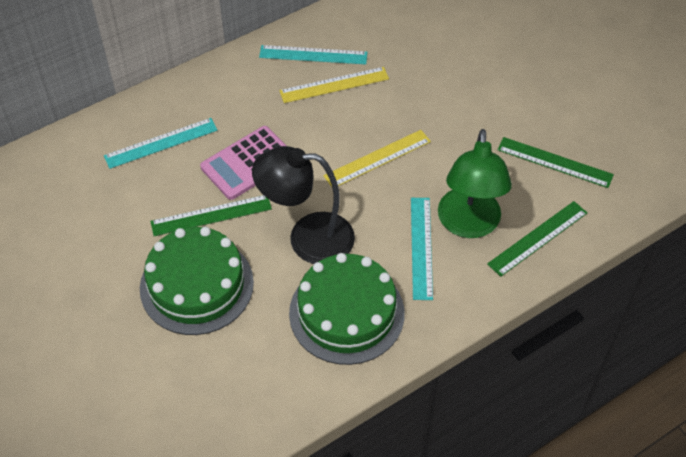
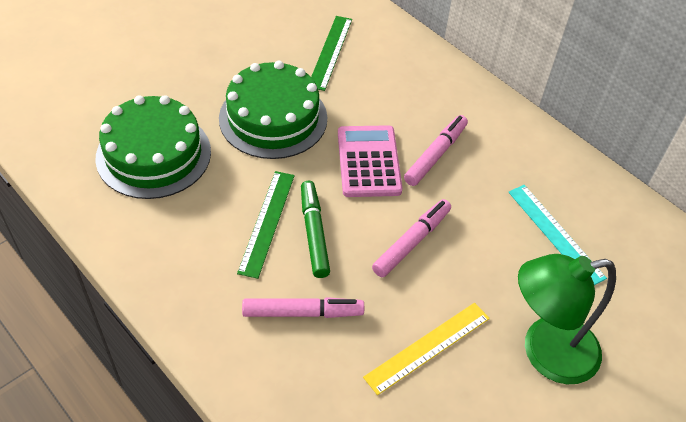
black lamp: 1 -> 0
green marker: 0 -> 1
green ruler: 3 -> 2
pink marker: 0 -> 3
turquoise ruler: 3 -> 1
yellow ruler: 2 -> 1

